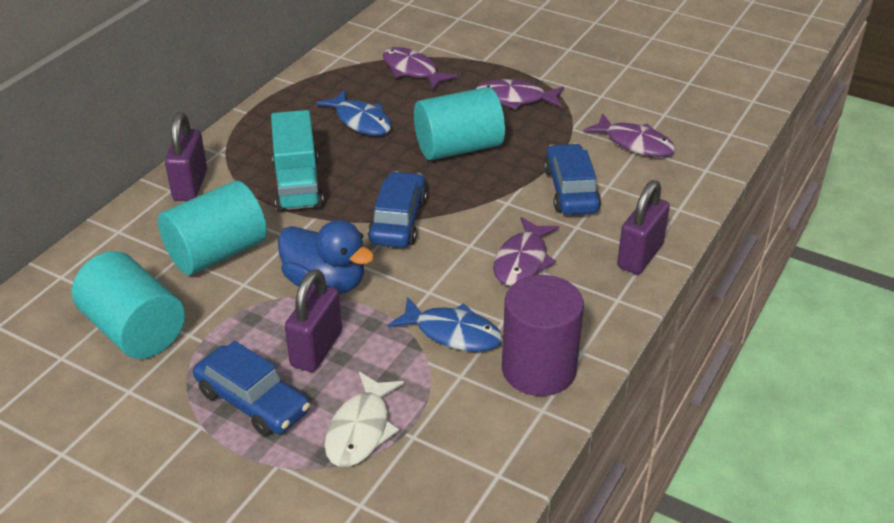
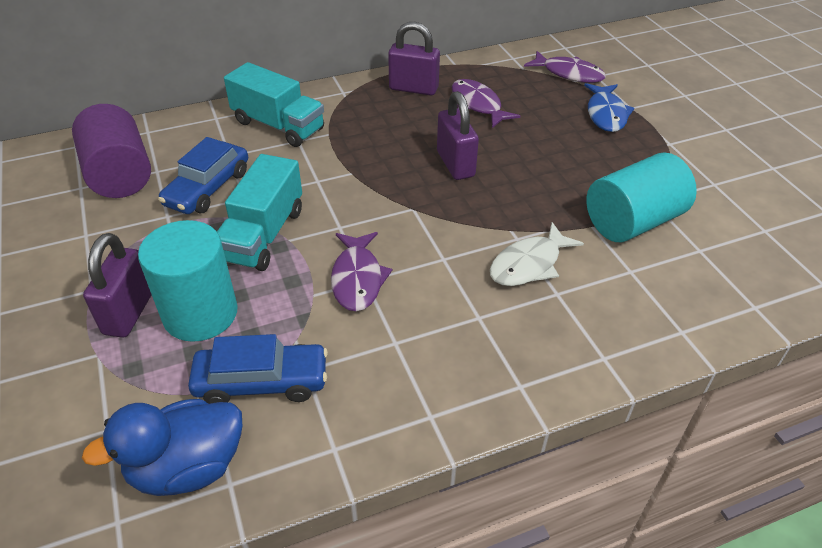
blue car: 3 -> 2
blue fish: 2 -> 1
purple fish: 4 -> 3
turquoise cylinder: 3 -> 2
turquoise truck: 1 -> 2

